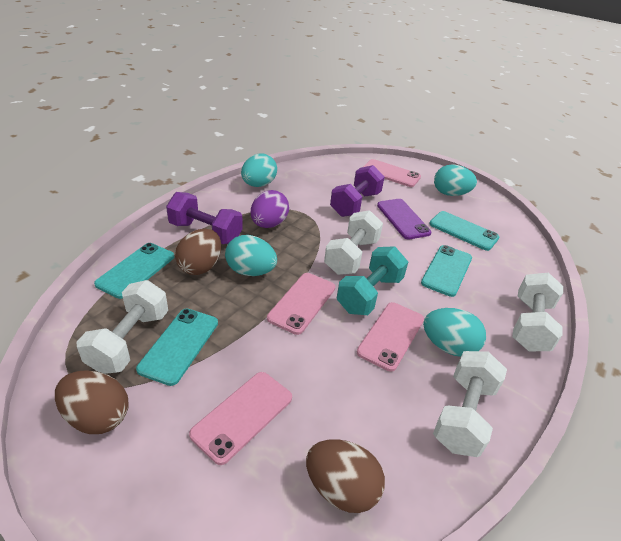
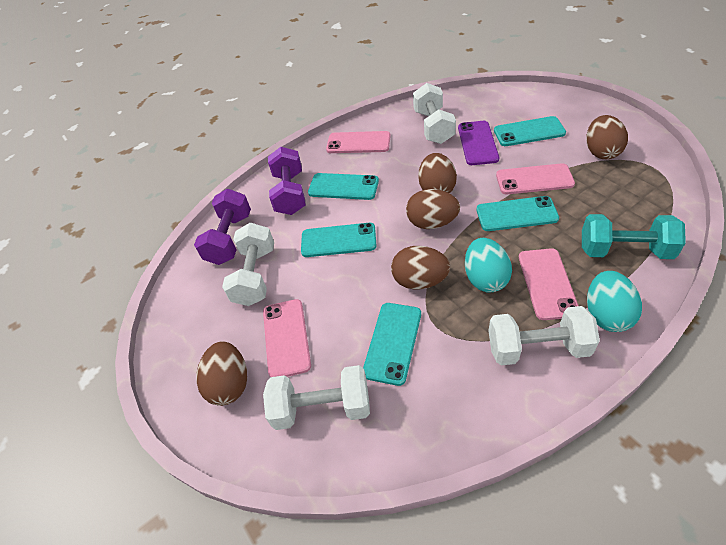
brown egg: 3 -> 5
purple egg: 1 -> 0
turquoise egg: 4 -> 2
turquoise phone: 4 -> 5

